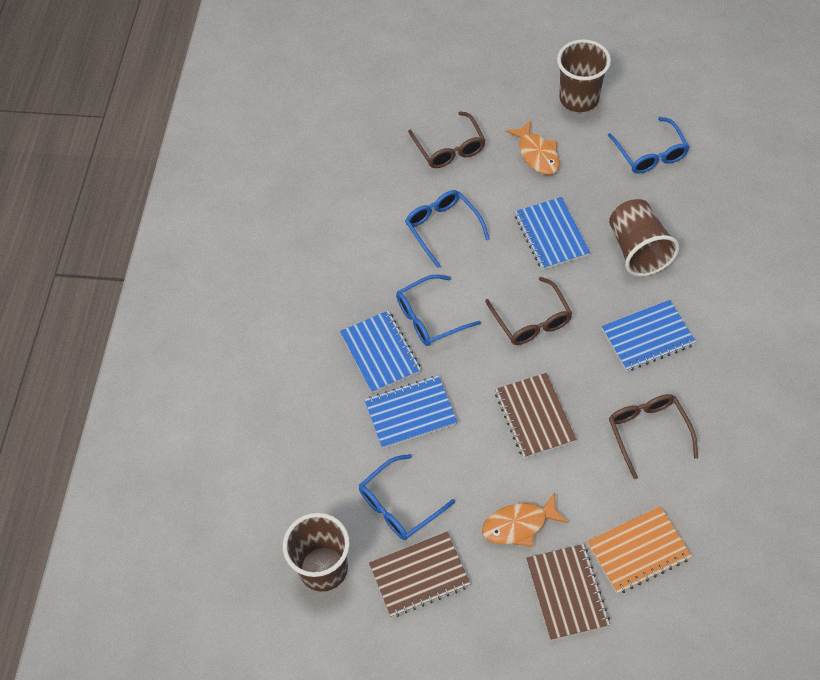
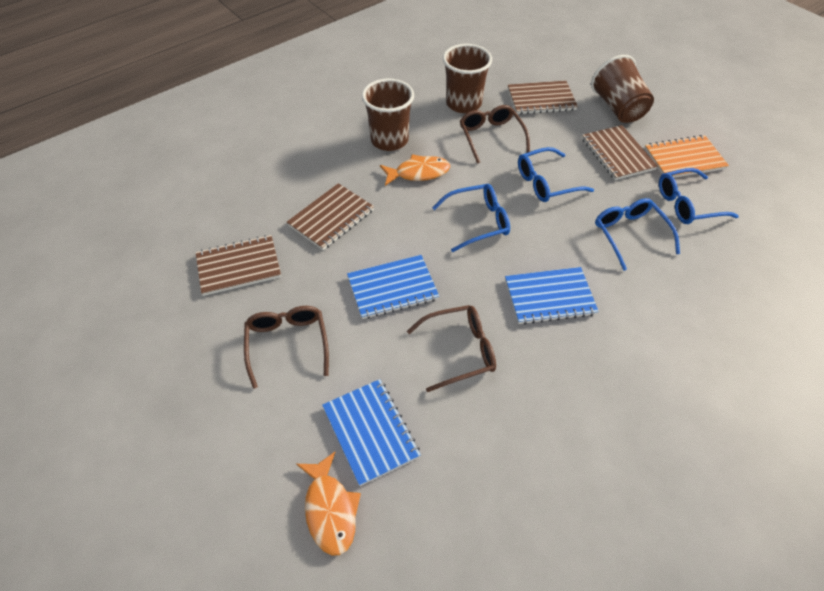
blue notebook: 4 -> 3
brown notebook: 3 -> 4

